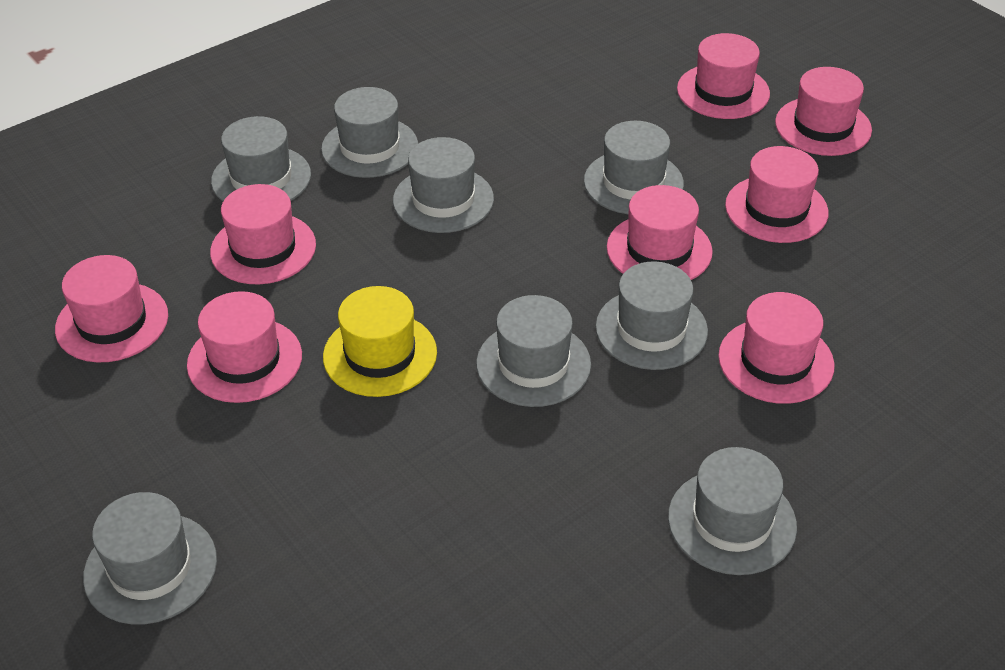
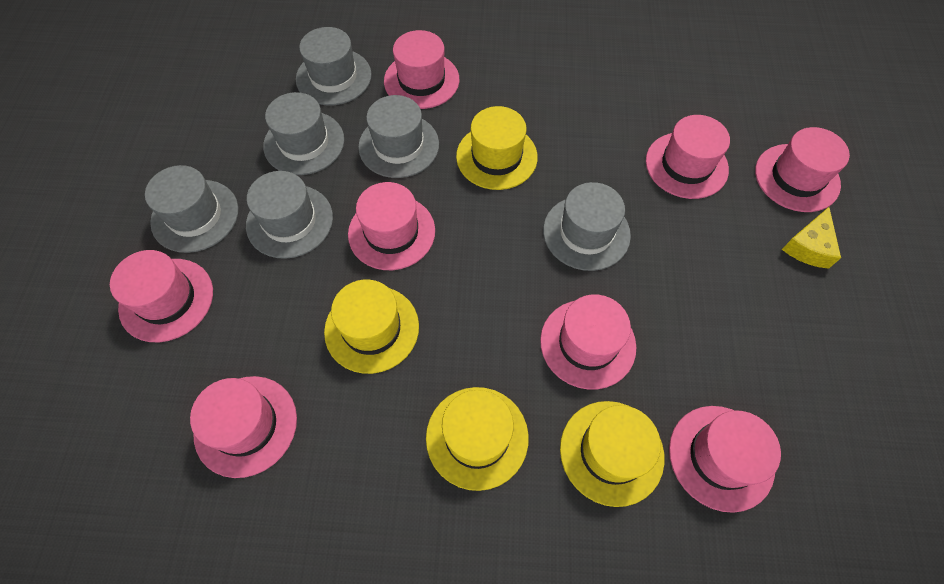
grey hat: 8 -> 6
yellow cheese: 0 -> 1
yellow hat: 1 -> 4

